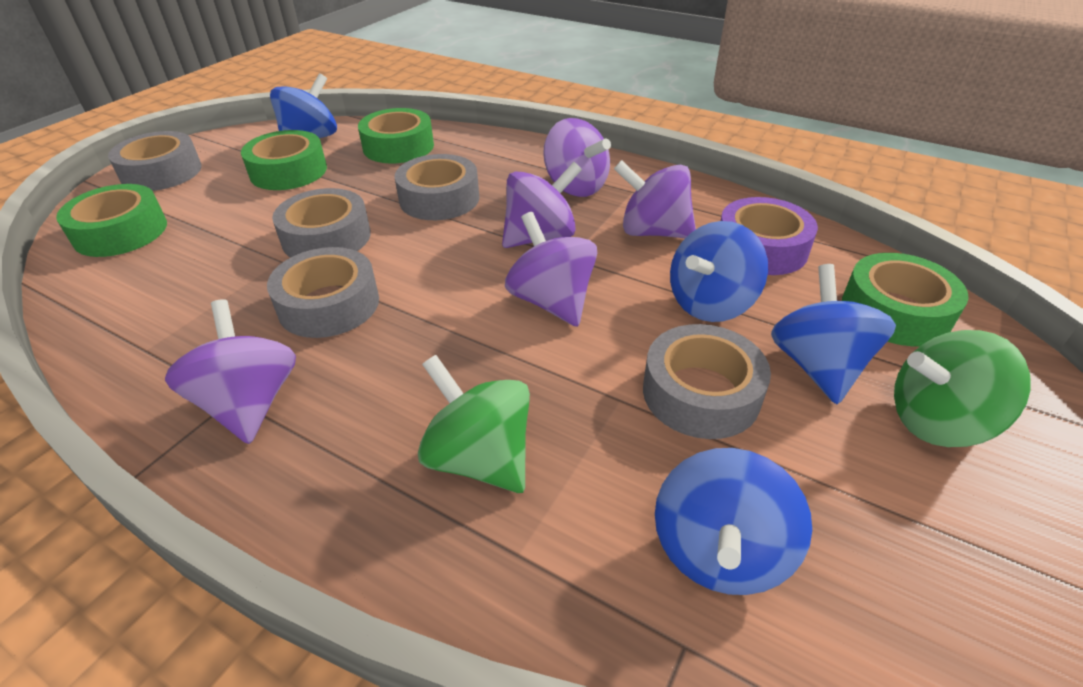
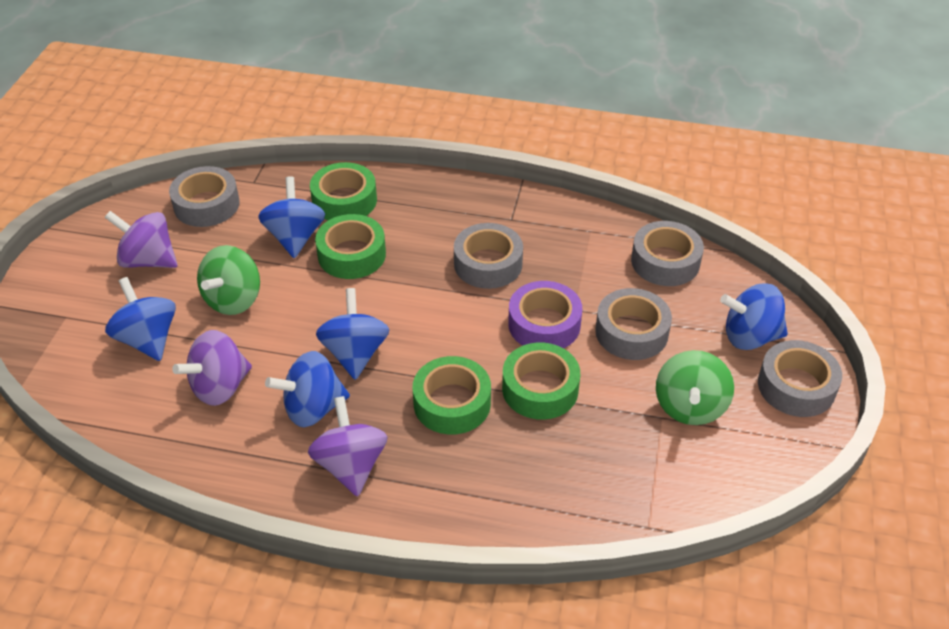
blue spinning top: 4 -> 5
purple spinning top: 5 -> 3

